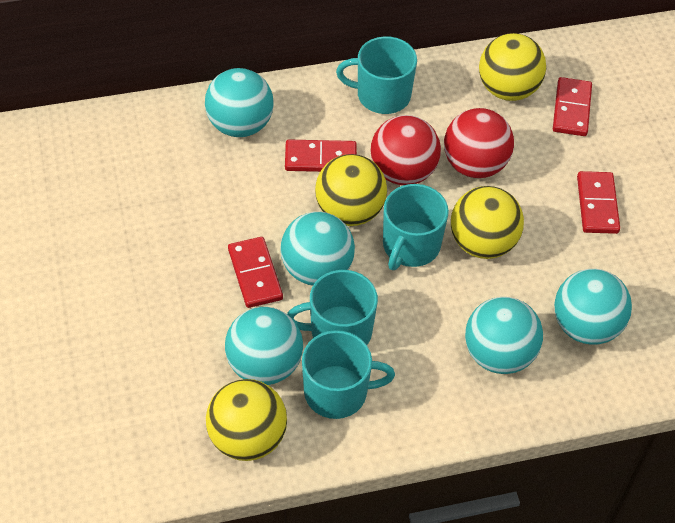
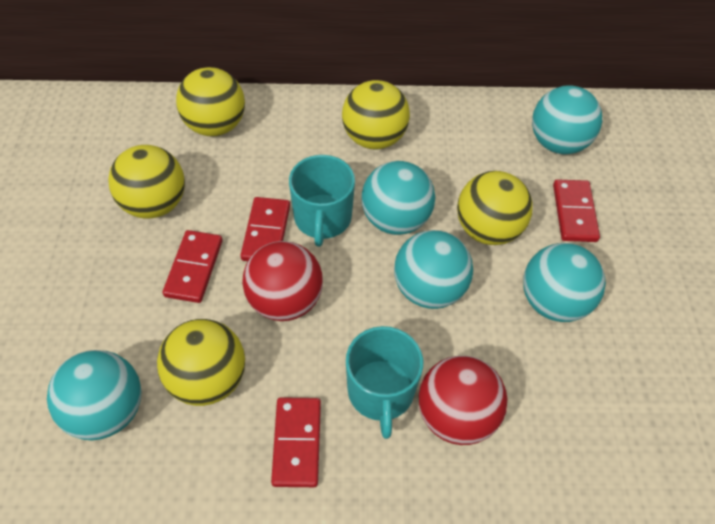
turquoise mug: 4 -> 2
yellow ball: 4 -> 5

